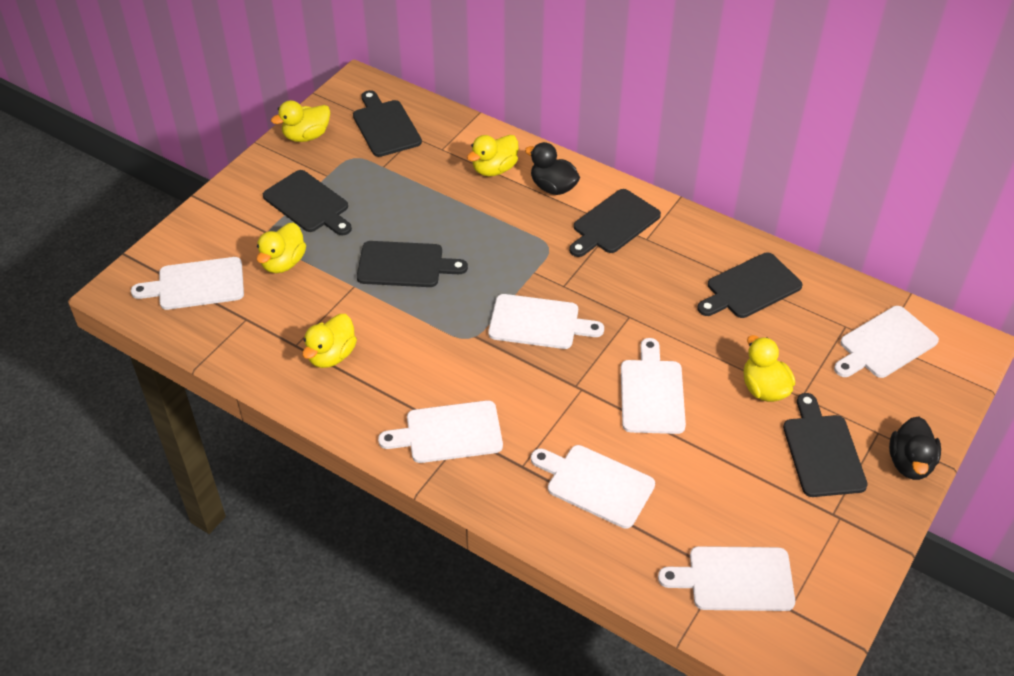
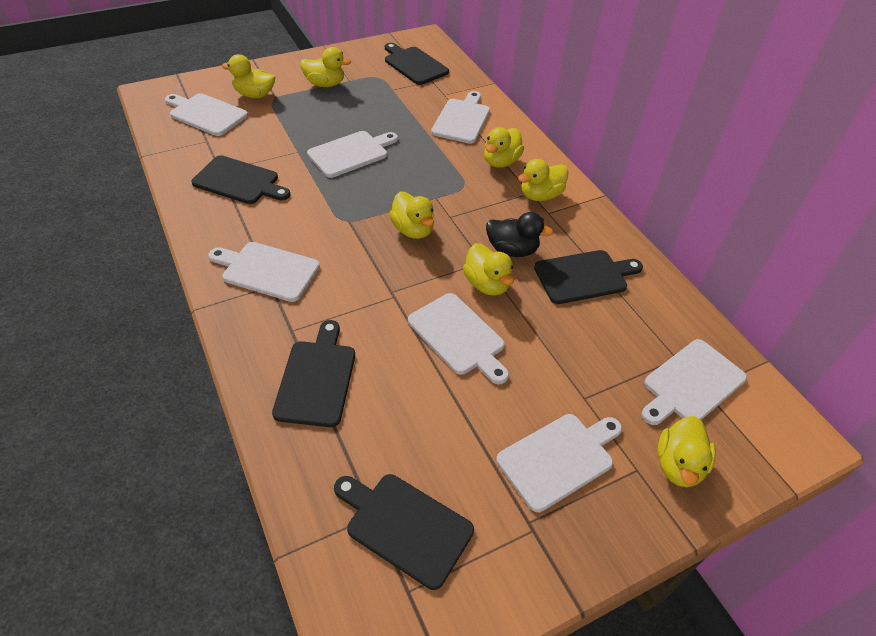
black cutting board: 6 -> 5
black duck: 2 -> 1
yellow duck: 5 -> 7

